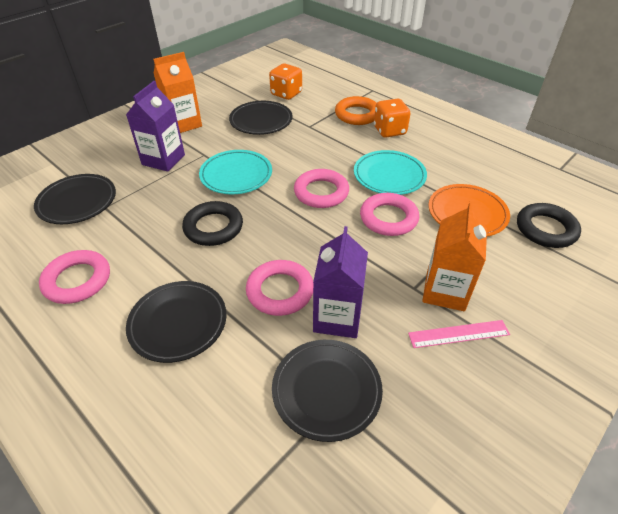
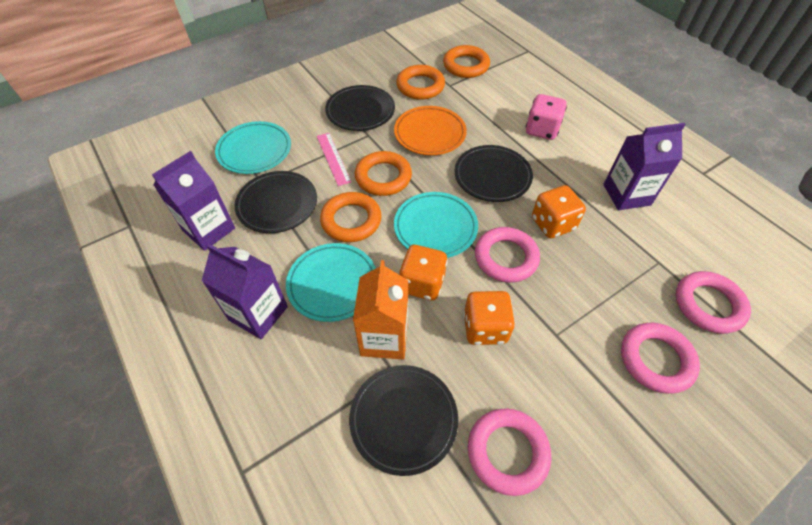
black ring: 2 -> 0
orange carton: 2 -> 1
orange dice: 2 -> 3
orange ring: 1 -> 4
pink dice: 0 -> 1
purple carton: 2 -> 3
turquoise plate: 2 -> 3

